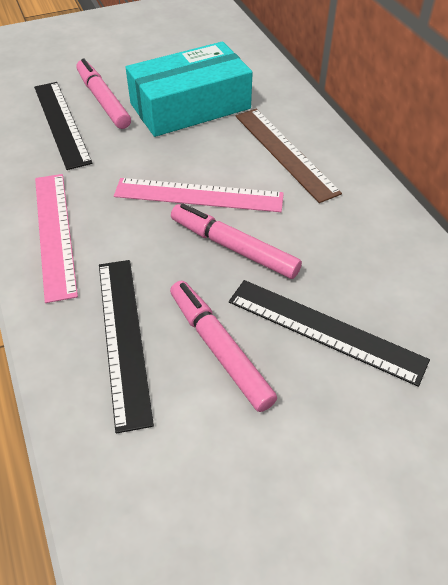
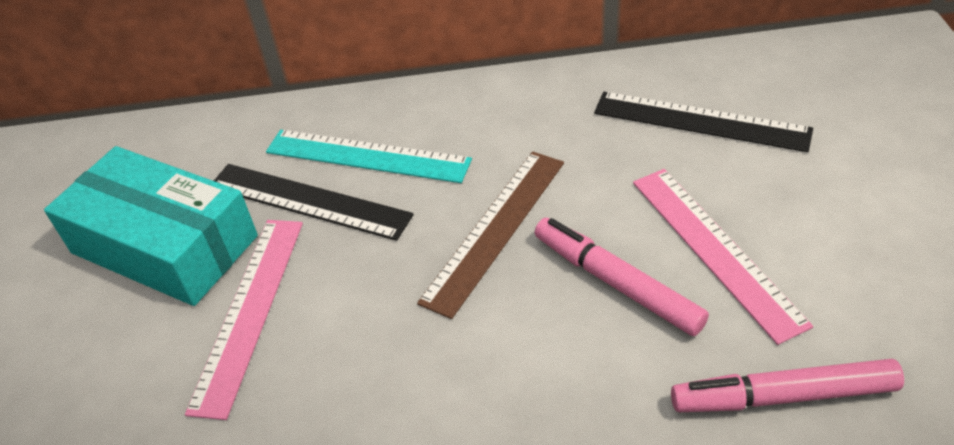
black ruler: 3 -> 2
pink marker: 3 -> 2
turquoise ruler: 0 -> 1

